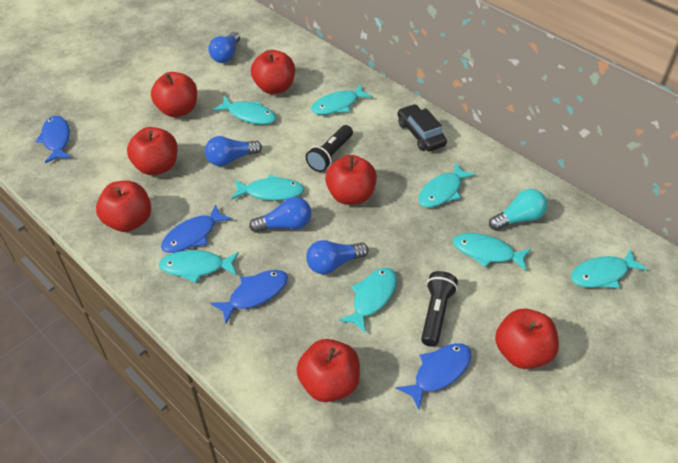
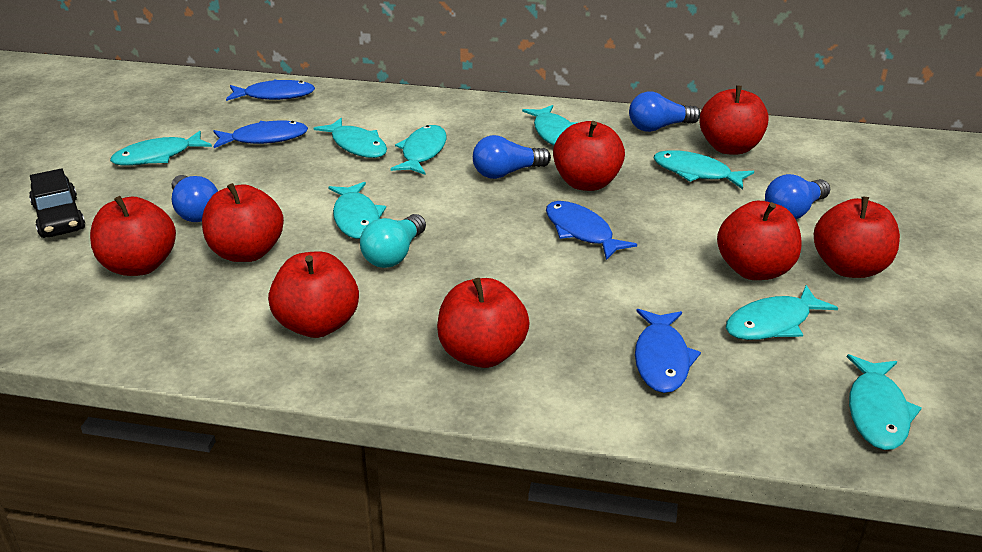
black flashlight: 2 -> 0
red apple: 7 -> 8

